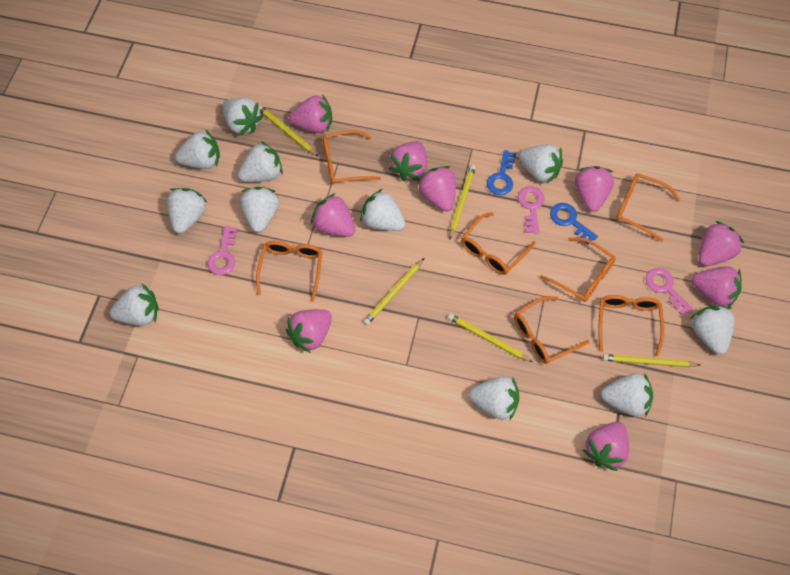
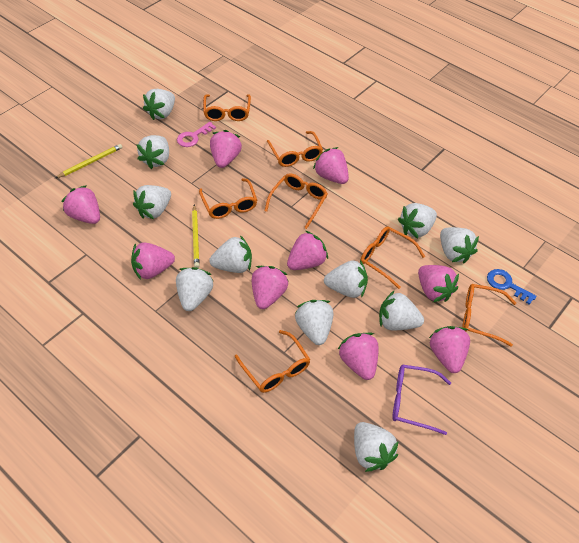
blue key: 2 -> 1
pink key: 3 -> 1
purple glasses: 0 -> 1
yellow pencil: 5 -> 2

